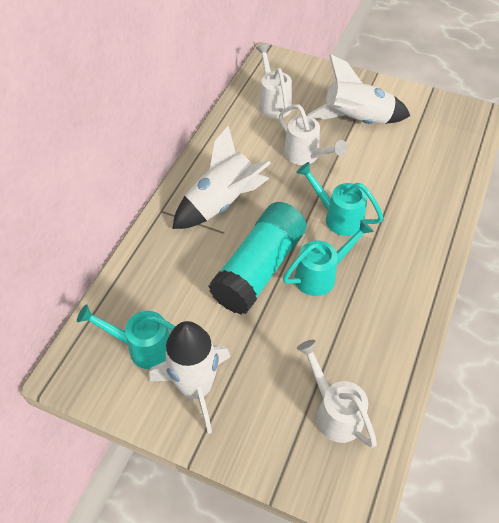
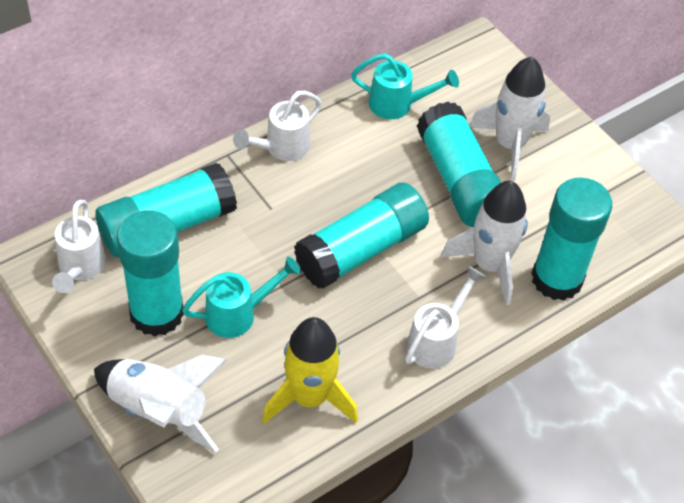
turquoise glue stick: 1 -> 5
turquoise watering can: 3 -> 2
yellow rocket: 0 -> 1

